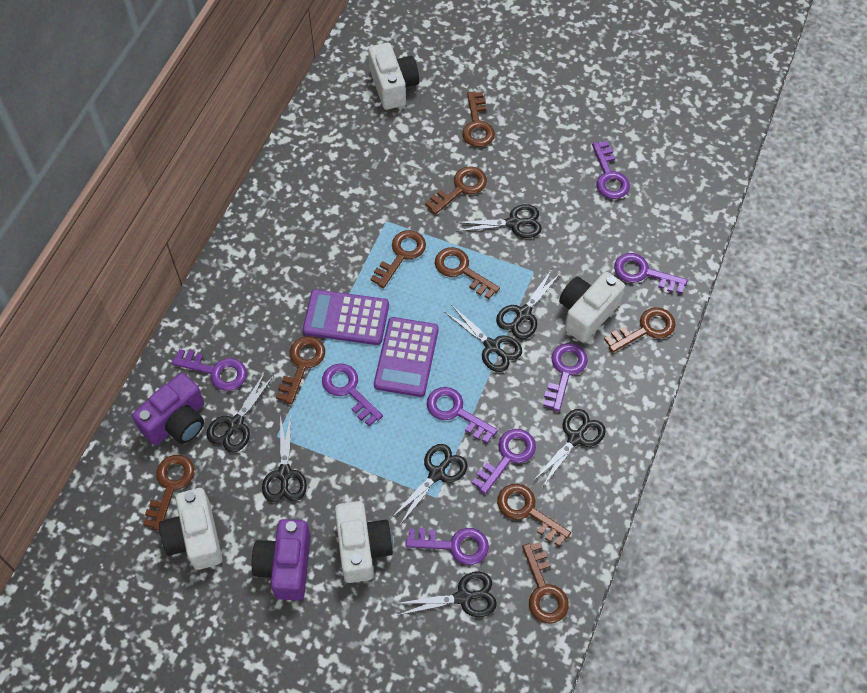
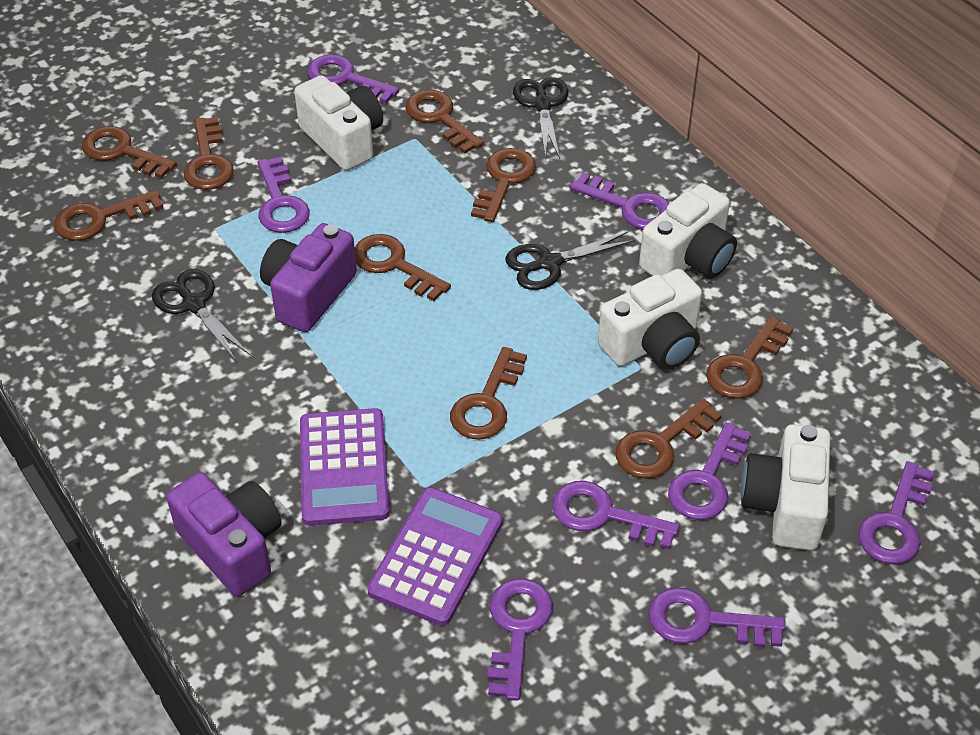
black scissors: 8 -> 3

